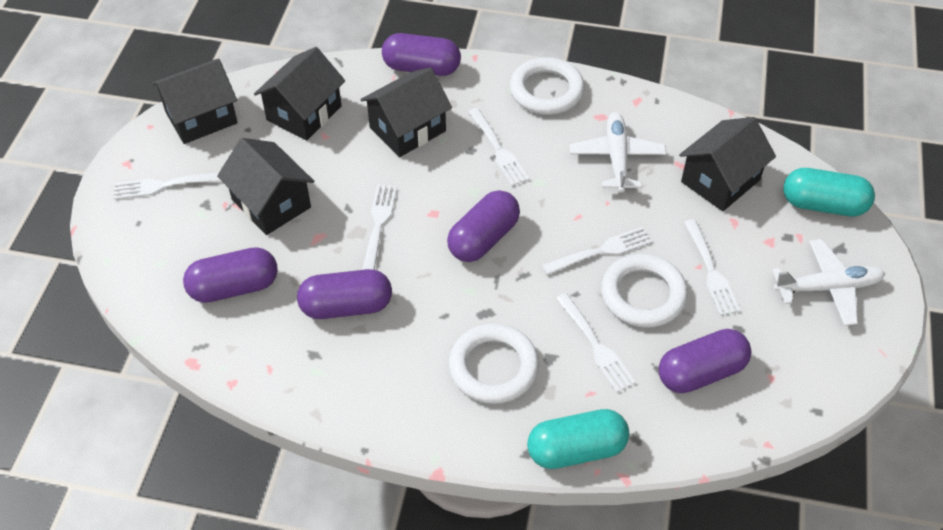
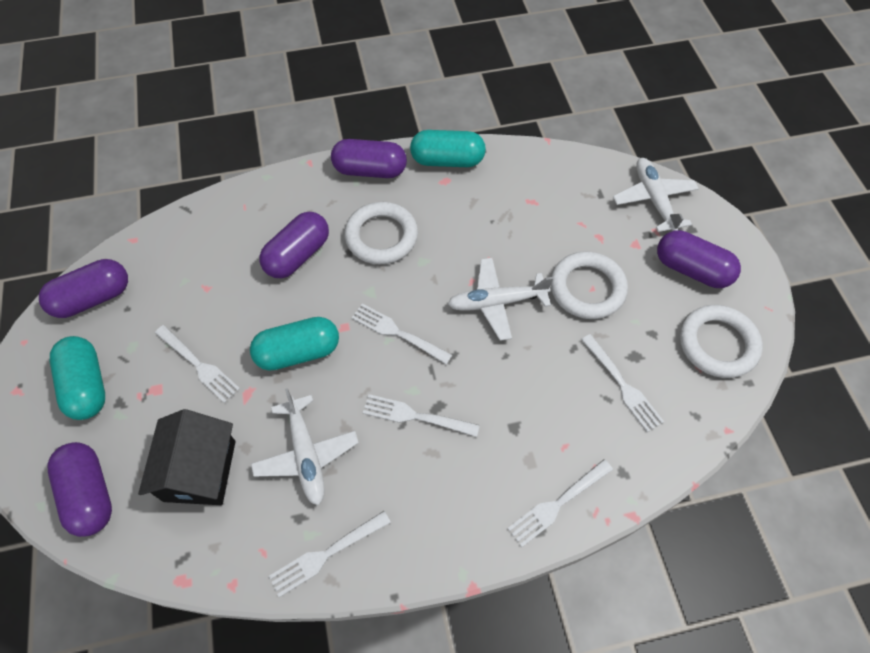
black house: 5 -> 1
turquoise capsule: 2 -> 3
white plane: 2 -> 3

